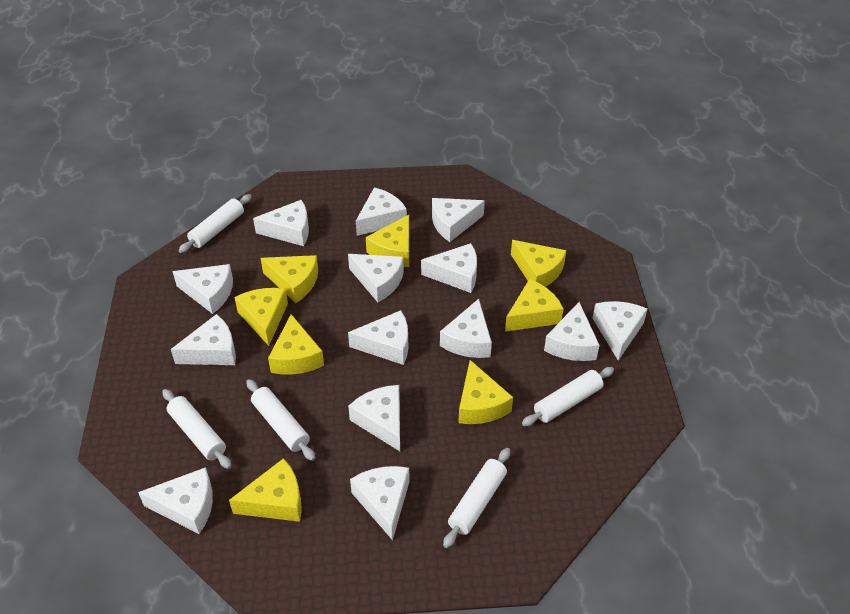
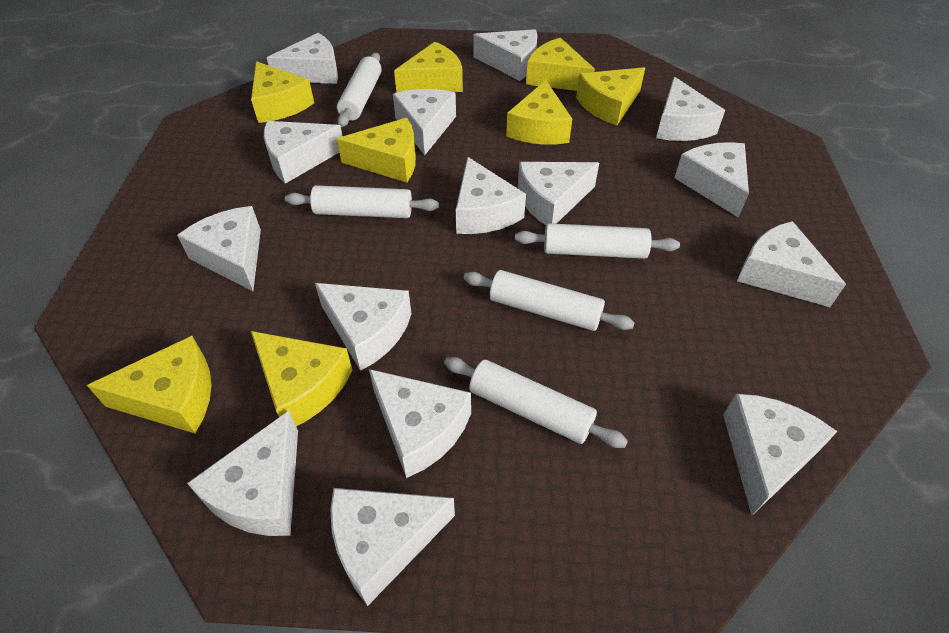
white cheese: 14 -> 15

